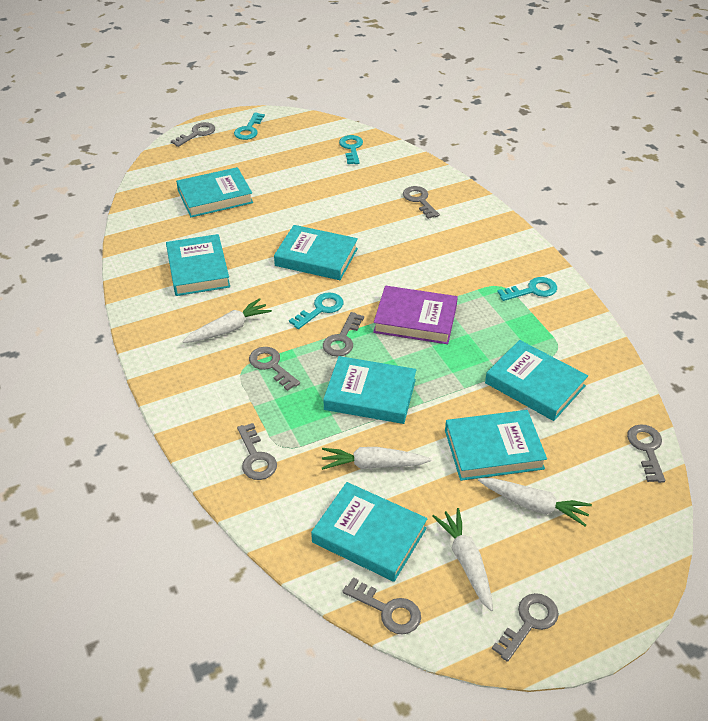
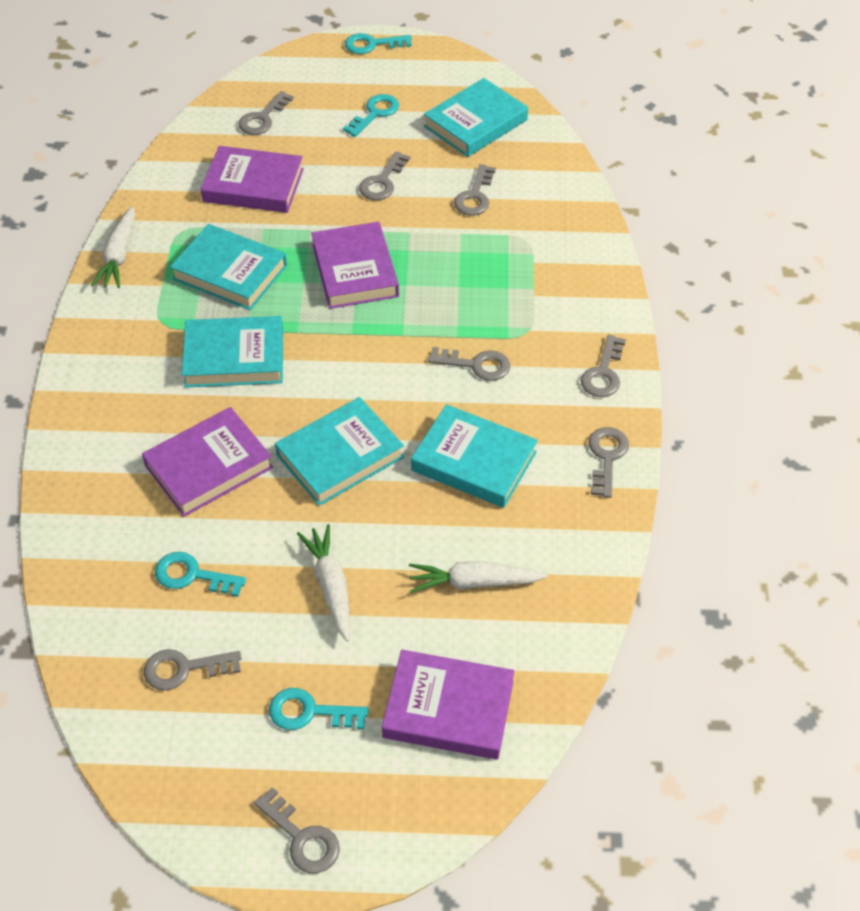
purple book: 1 -> 4
turquoise book: 7 -> 5
white carrot: 4 -> 3

